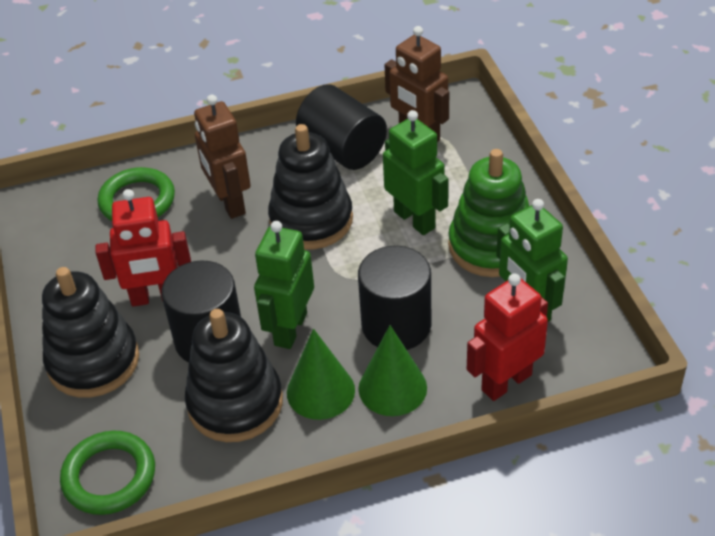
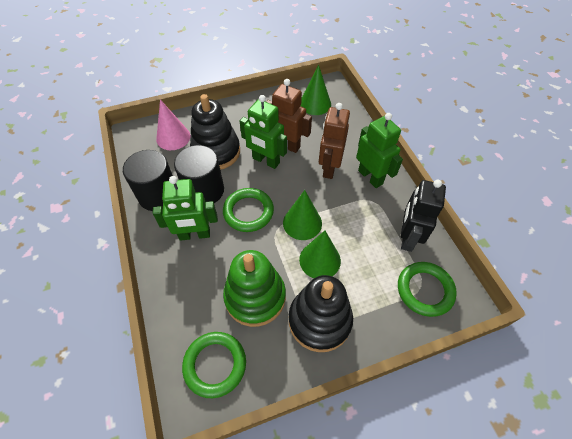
black cylinder: 3 -> 2
black robot: 0 -> 1
black stacking toy: 3 -> 2
green cone: 2 -> 3
green ring: 2 -> 3
pink cone: 0 -> 1
red robot: 2 -> 0

